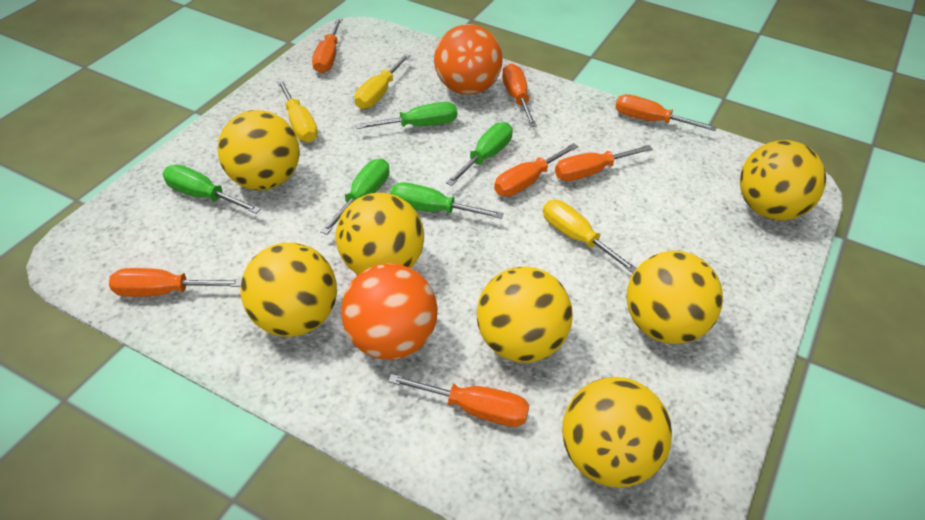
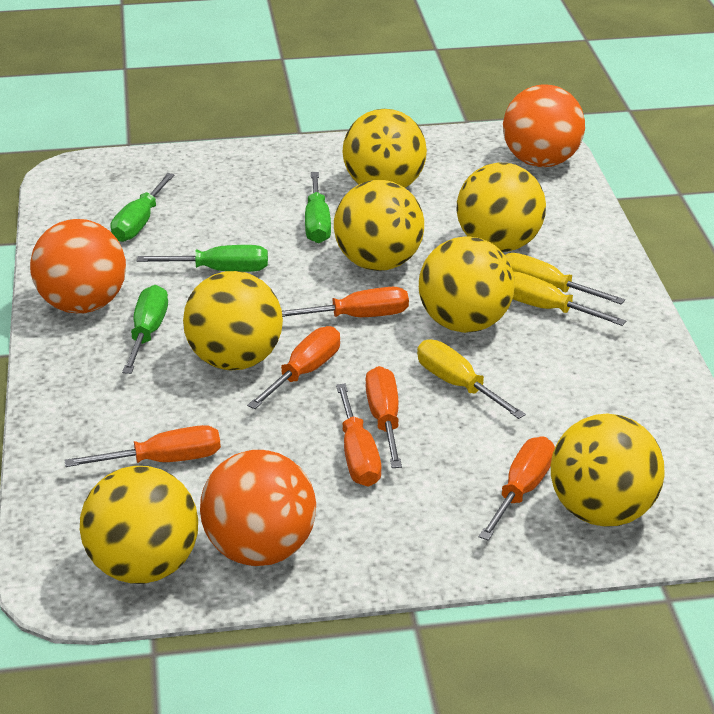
green screwdriver: 5 -> 4
orange ball: 2 -> 3
orange screwdriver: 7 -> 6

